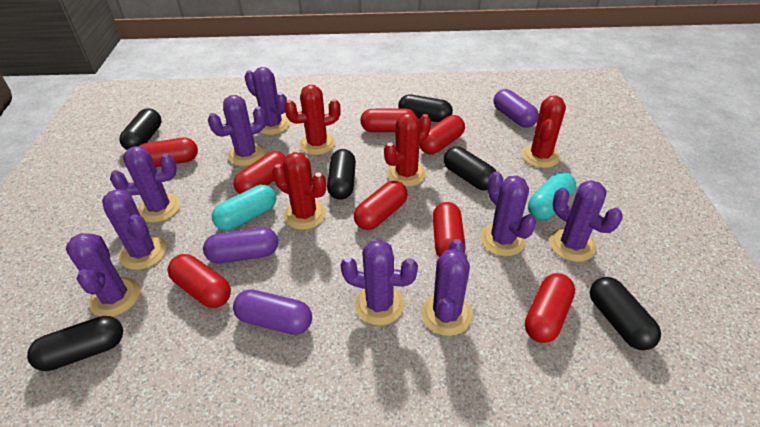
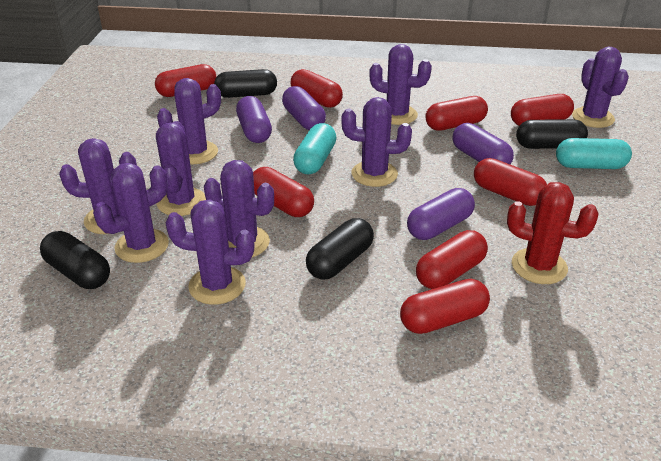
black capsule: 6 -> 4
purple capsule: 3 -> 4
red cactus: 4 -> 1

